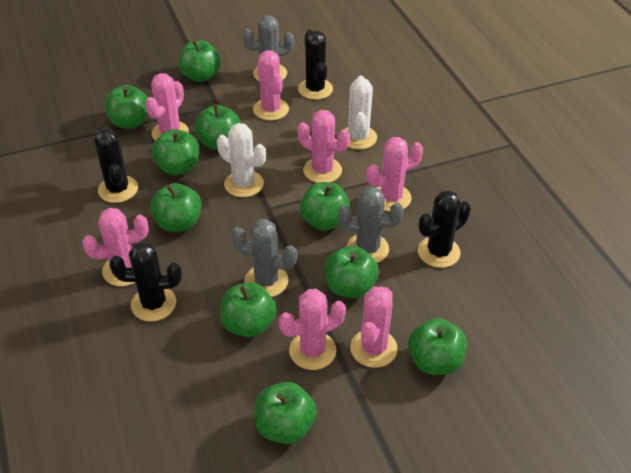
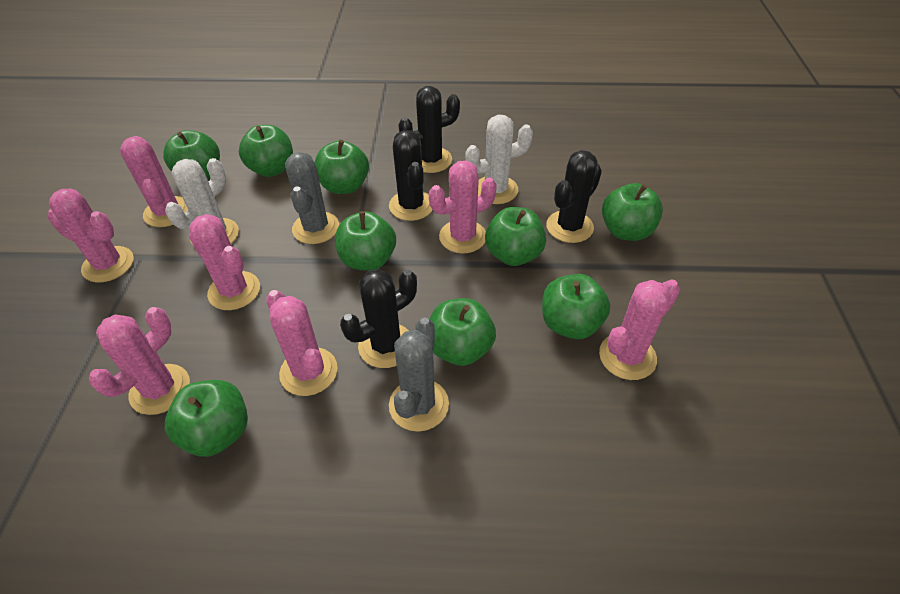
green apple: 10 -> 9
grey cactus: 3 -> 2

